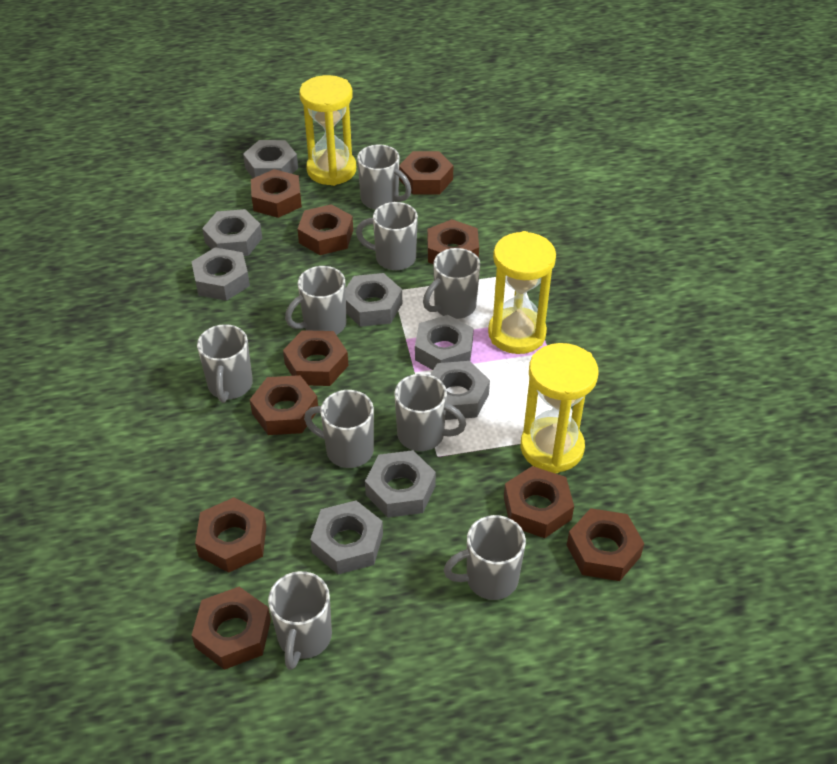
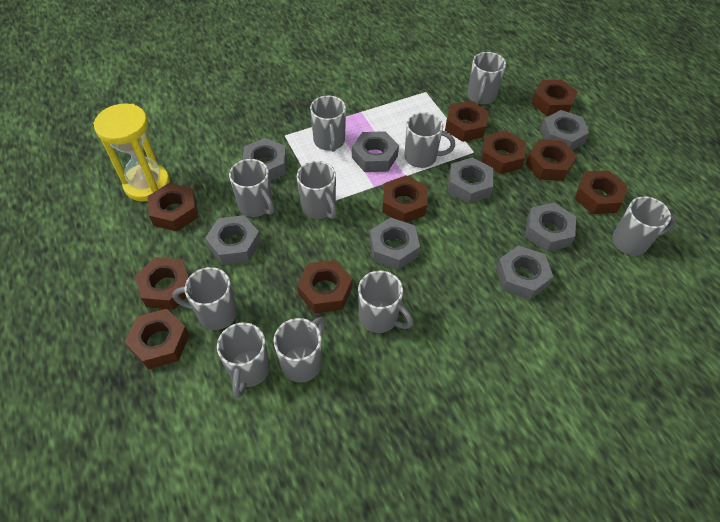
grey mug: 9 -> 10
yellow hourglass: 3 -> 1

